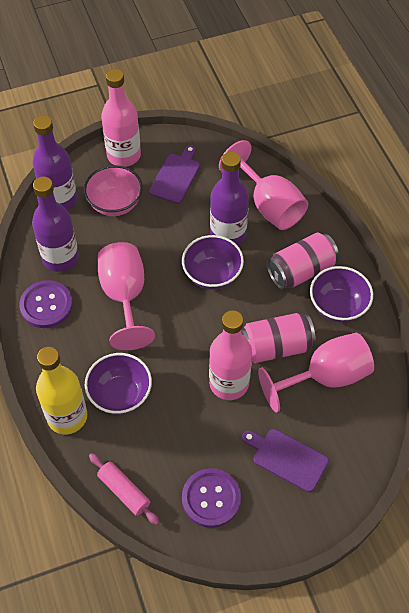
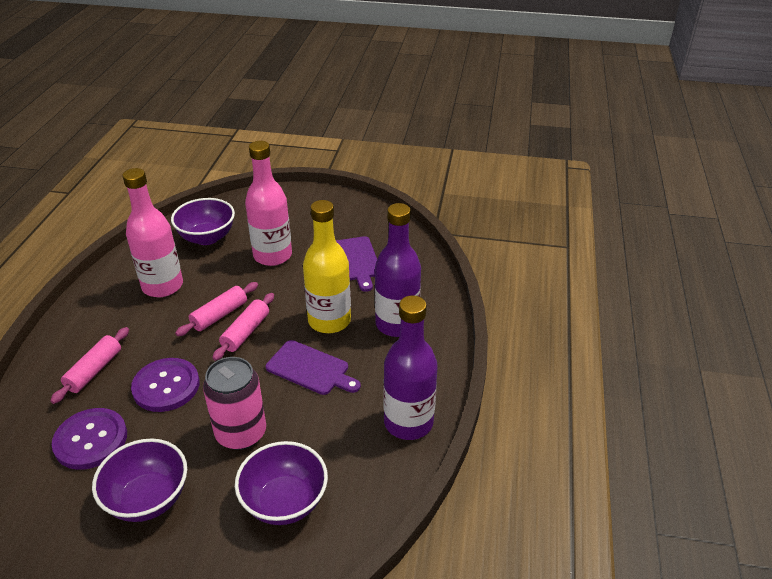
pink bowl: 1 -> 0
pink can: 2 -> 1
pink goblet: 3 -> 0
pink rolling pin: 1 -> 3
purple bottle: 3 -> 2

